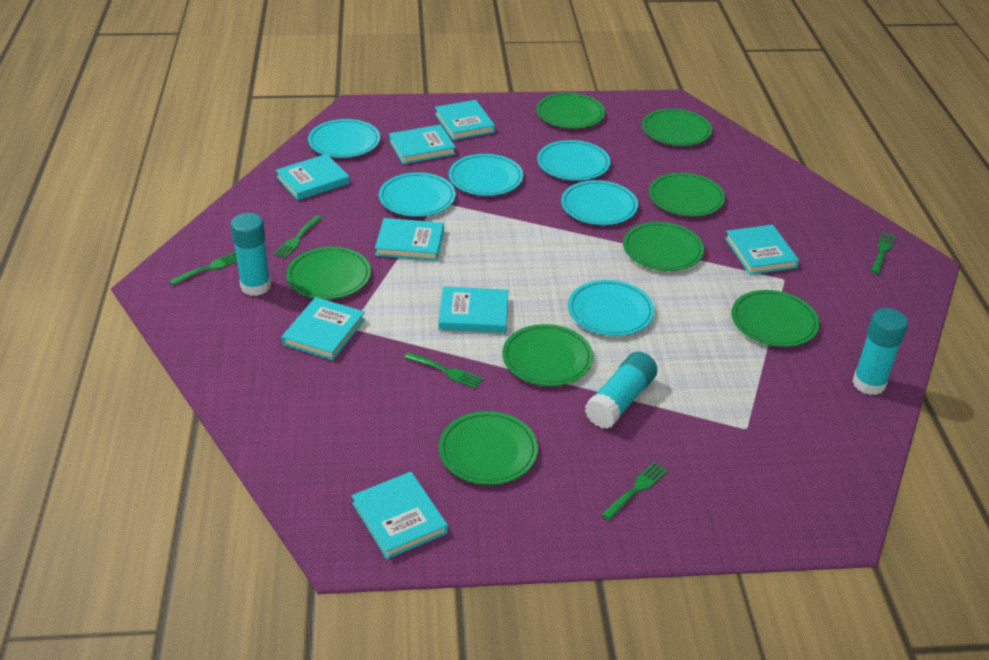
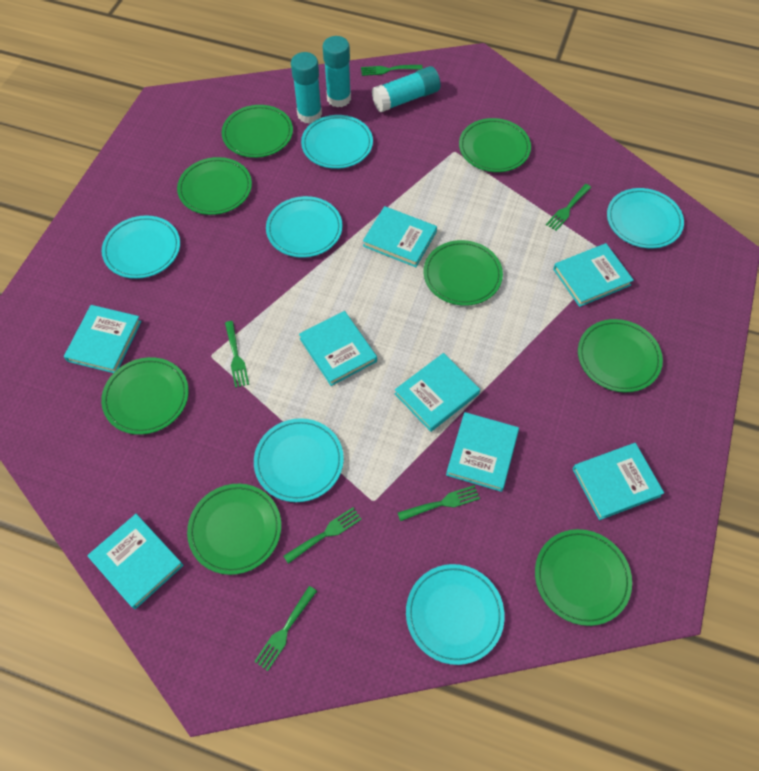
green fork: 5 -> 6

